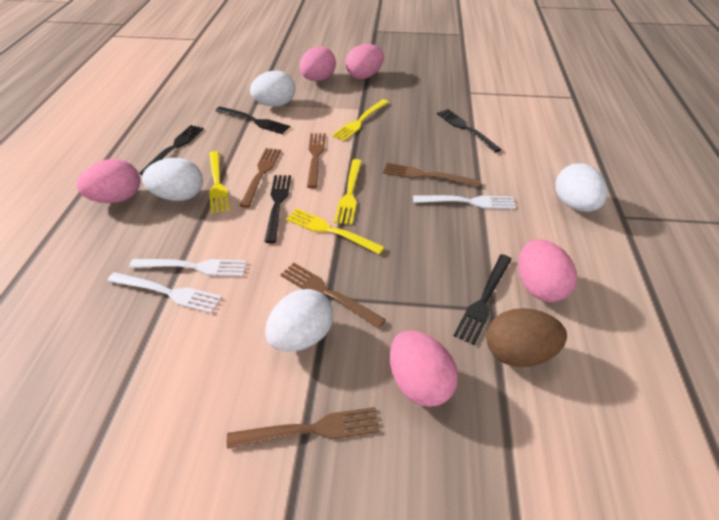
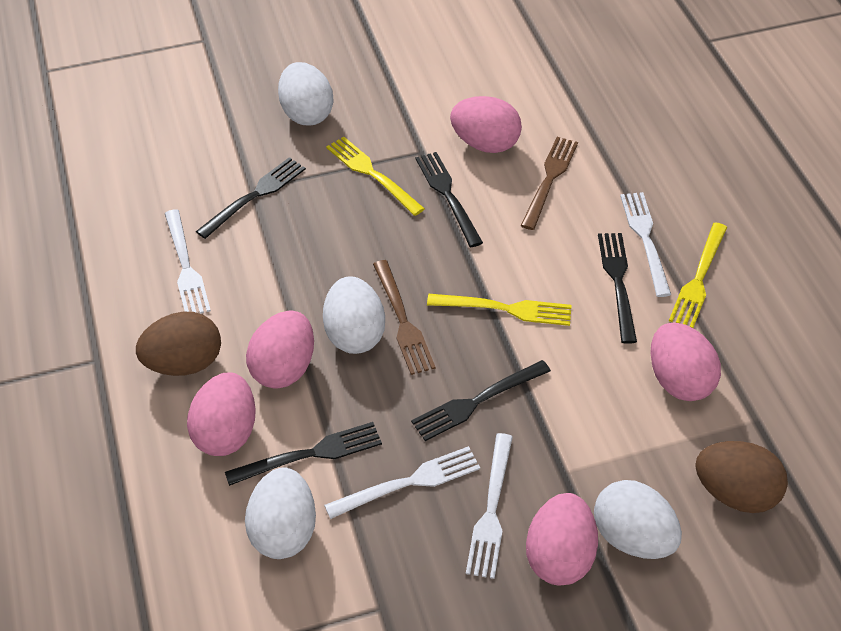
brown egg: 1 -> 2
brown fork: 5 -> 2
white fork: 3 -> 4
yellow fork: 4 -> 3

